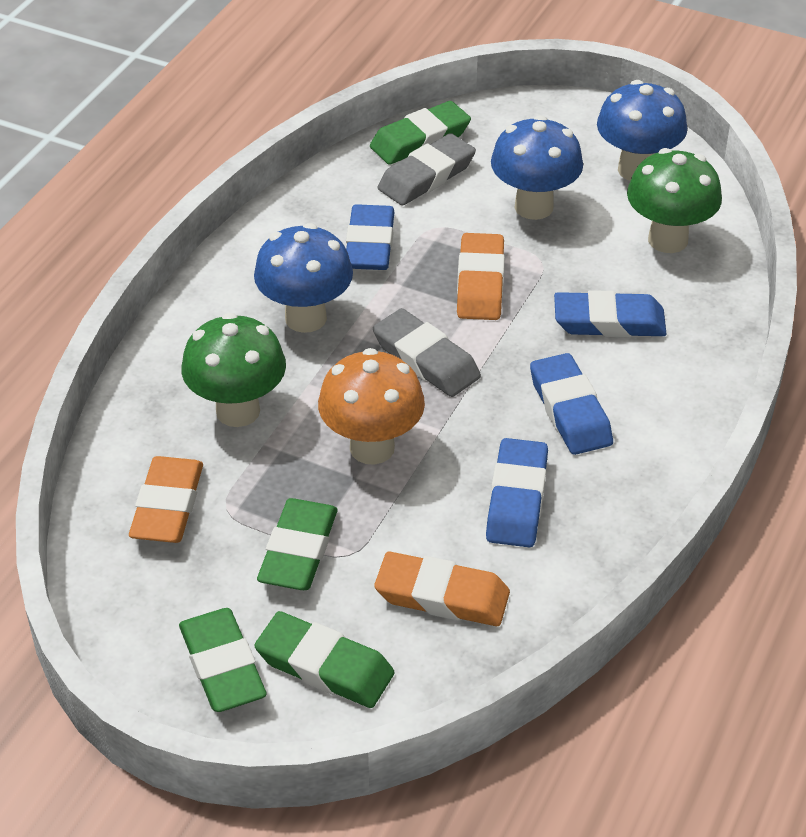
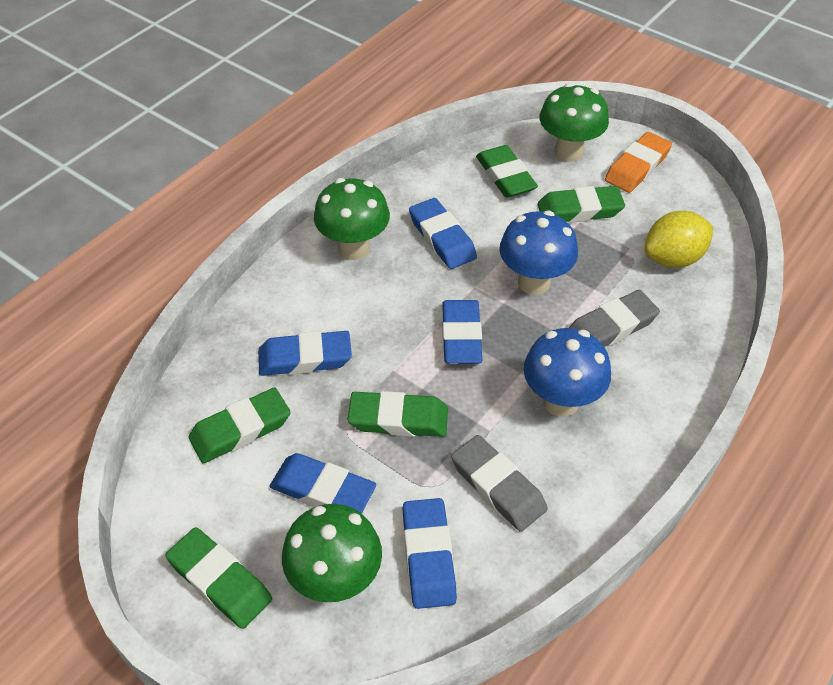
blue eraser: 4 -> 5
blue mushroom: 3 -> 2
green eraser: 4 -> 5
green mushroom: 2 -> 3
orange eraser: 3 -> 1
orange mushroom: 1 -> 0
yellow lemon: 0 -> 1

